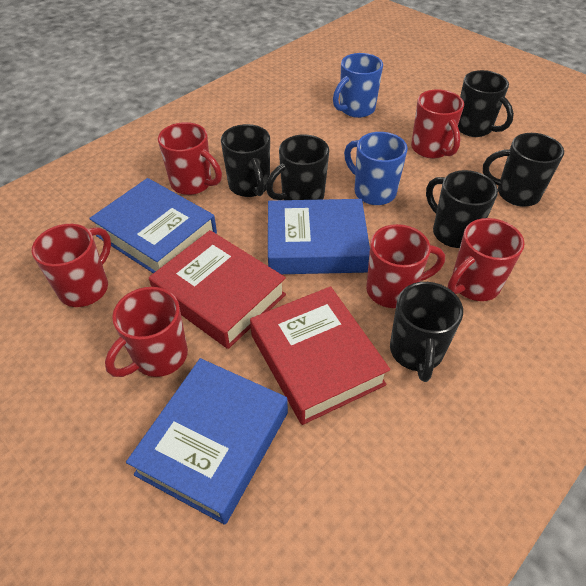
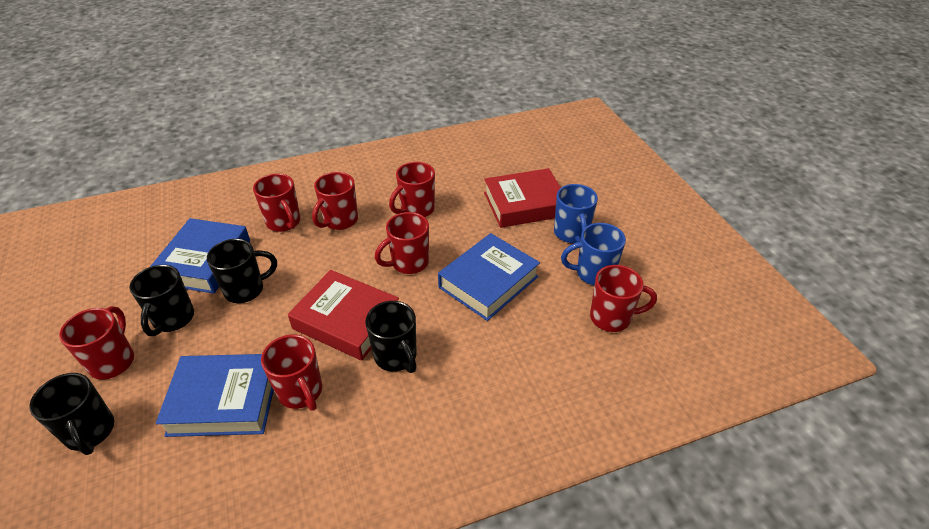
black mug: 6 -> 4
red mug: 6 -> 7

